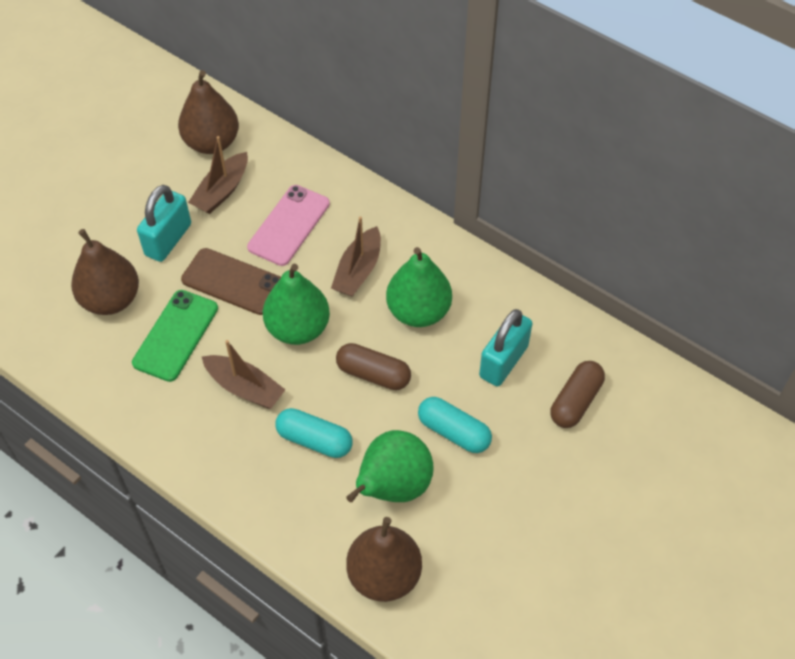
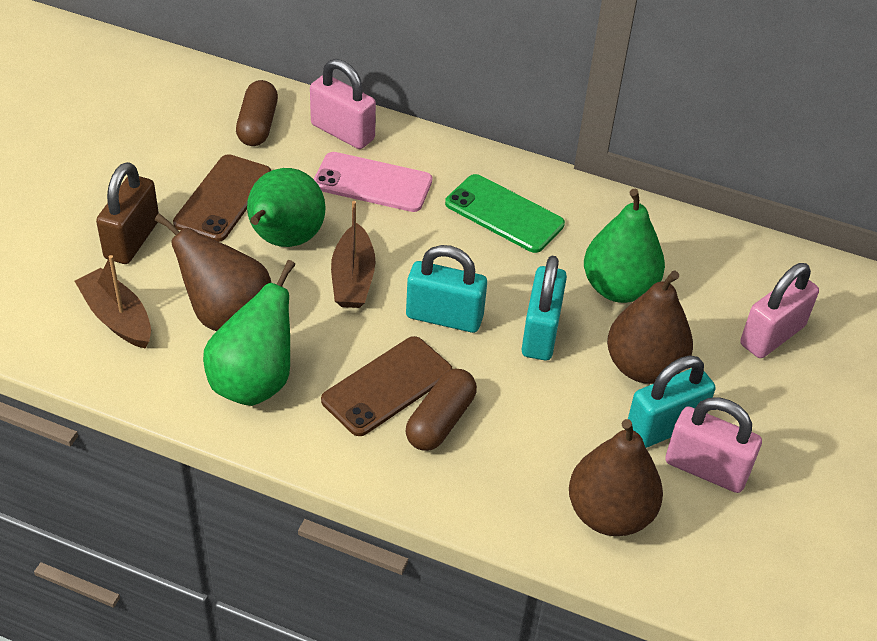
brown boat: 3 -> 2
brown padlock: 0 -> 1
brown phone: 1 -> 2
pink padlock: 0 -> 3
turquoise capsule: 2 -> 0
turquoise padlock: 2 -> 3

